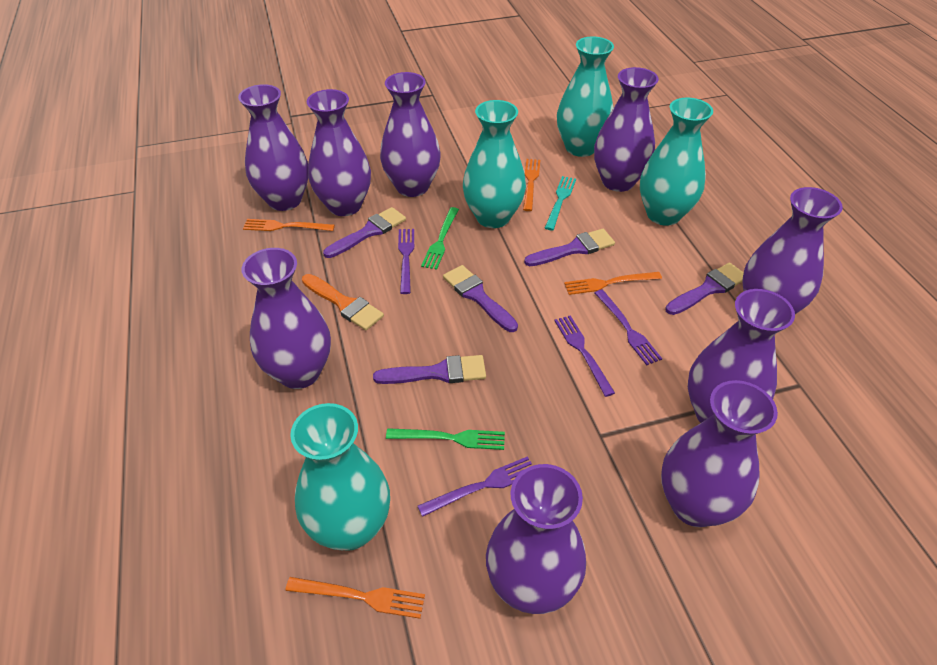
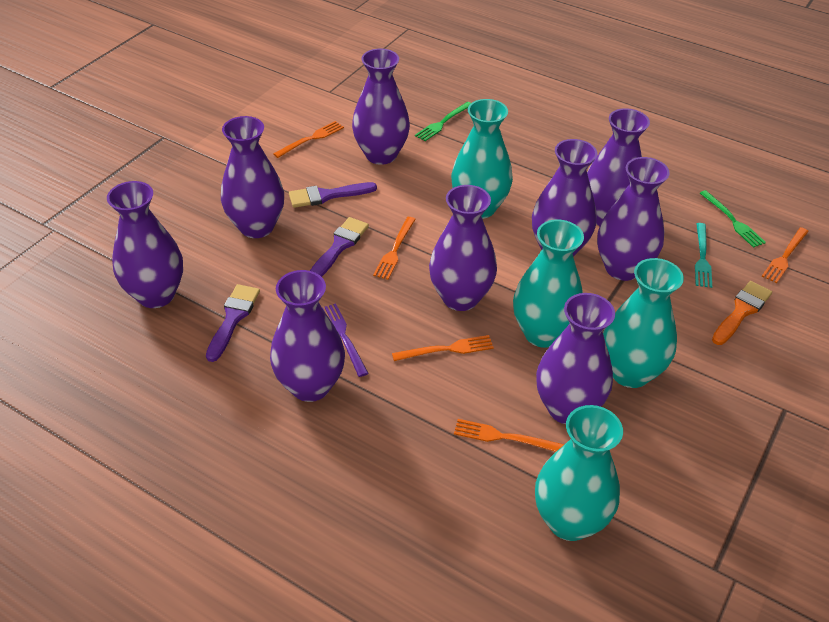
orange fork: 4 -> 5
purple brush: 5 -> 3
purple fork: 4 -> 1

